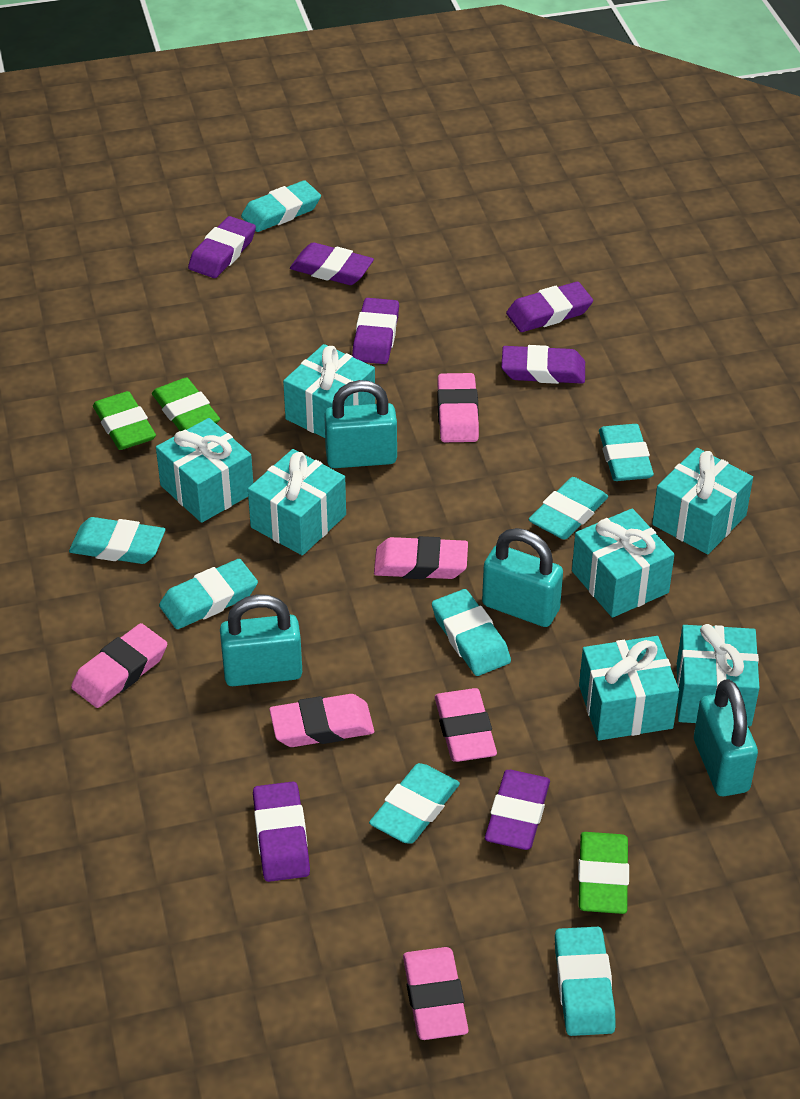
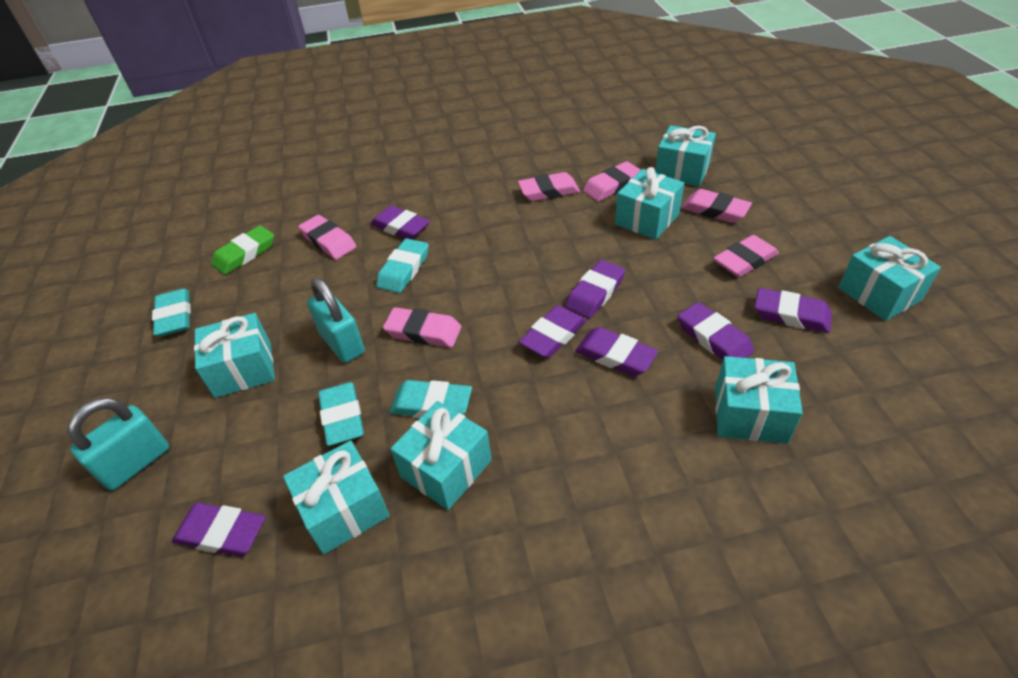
green eraser: 3 -> 1
turquoise eraser: 8 -> 4
turquoise padlock: 4 -> 2

